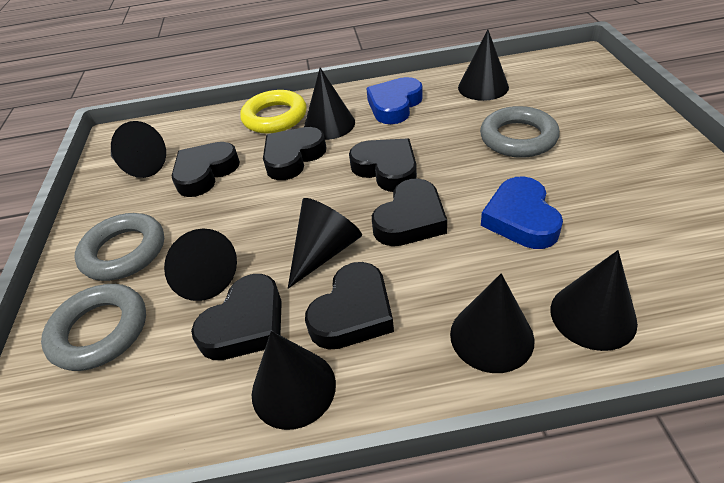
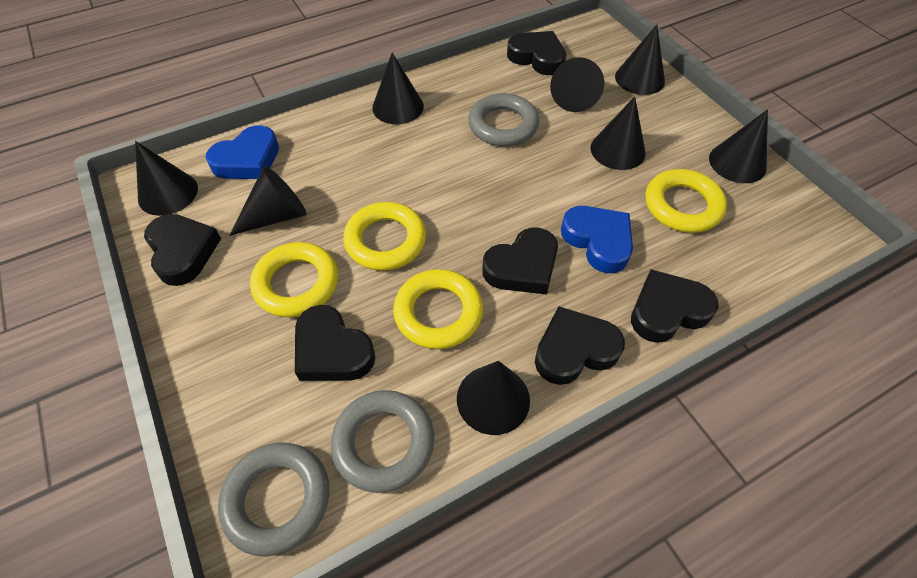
yellow ring: 1 -> 4

